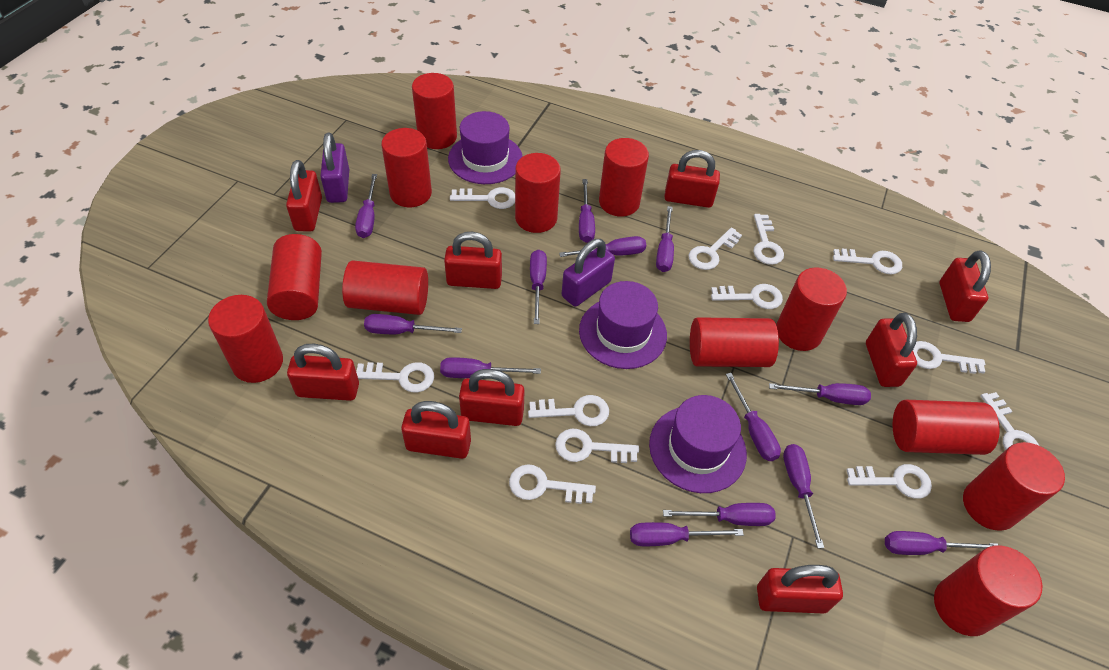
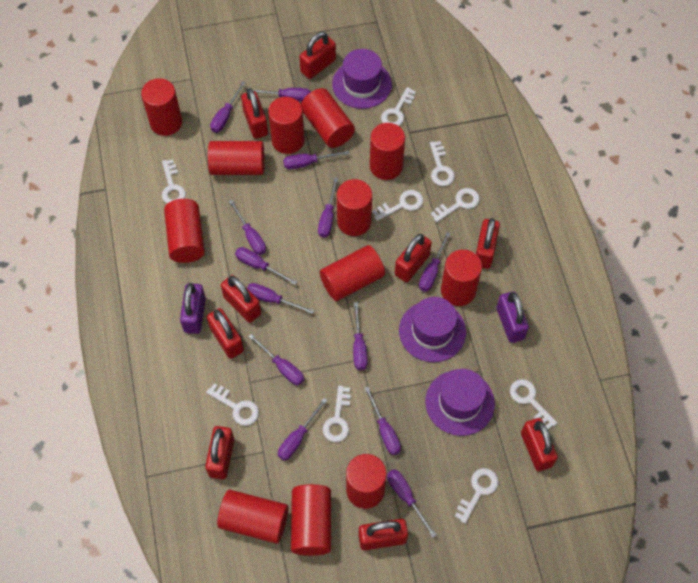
white key: 12 -> 9

